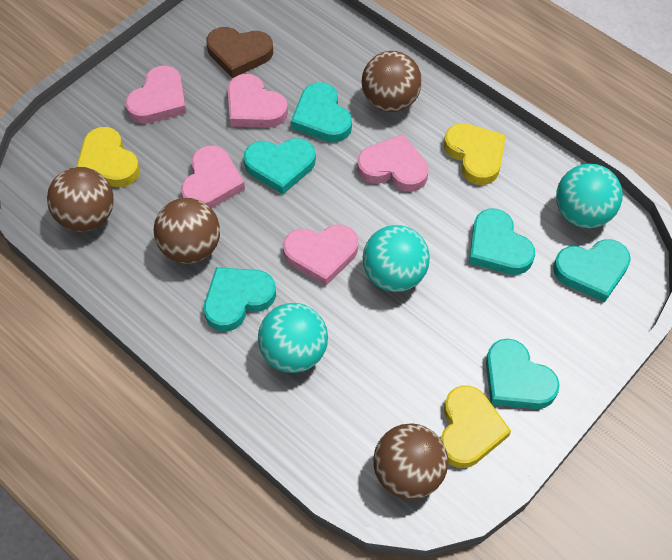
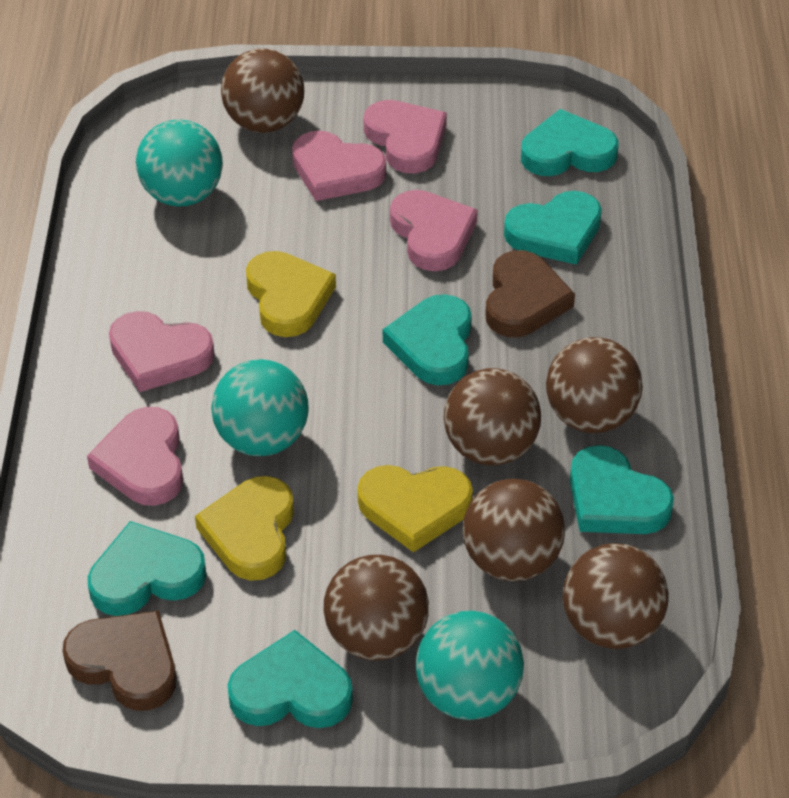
brown ball: 4 -> 6
brown heart: 1 -> 2

